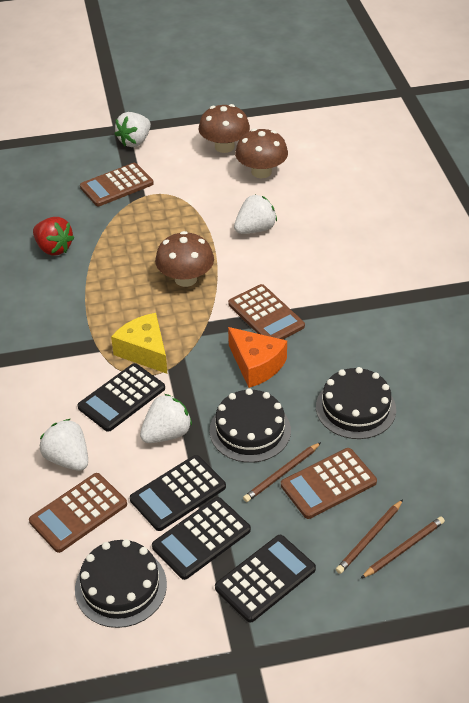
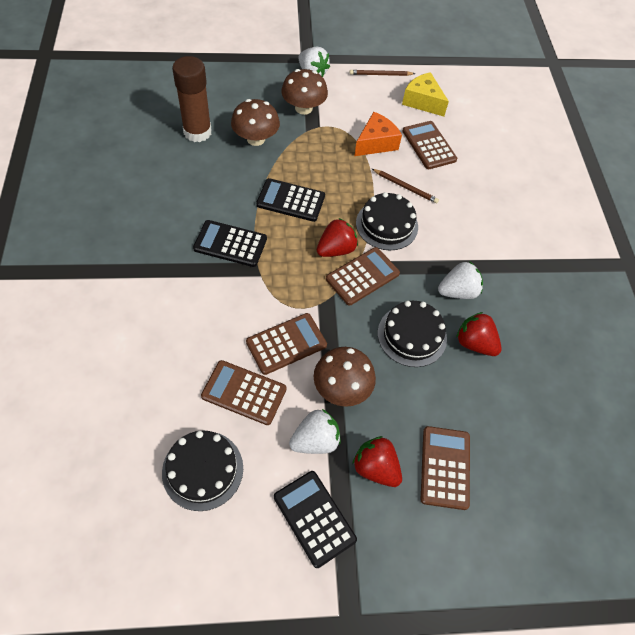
black calculator: 4 -> 3
brown calculator: 4 -> 5
brown glue stick: 0 -> 1
brown pencil: 3 -> 2
red strawberry: 1 -> 3
white strawberry: 4 -> 3

